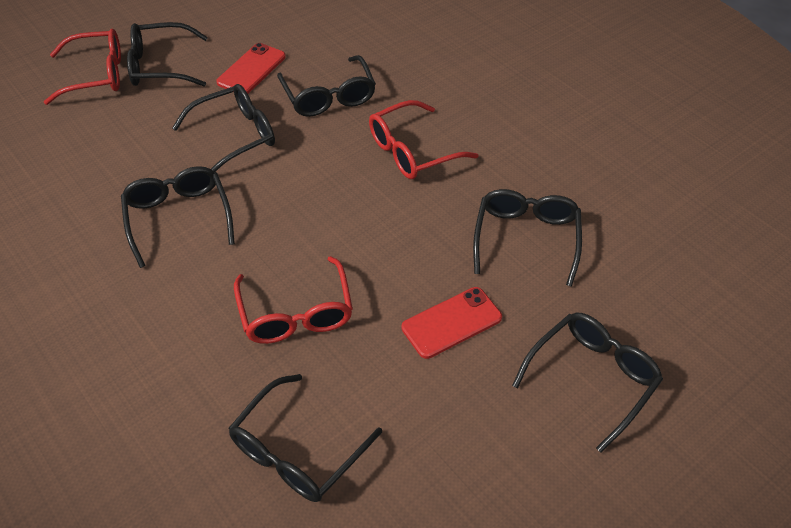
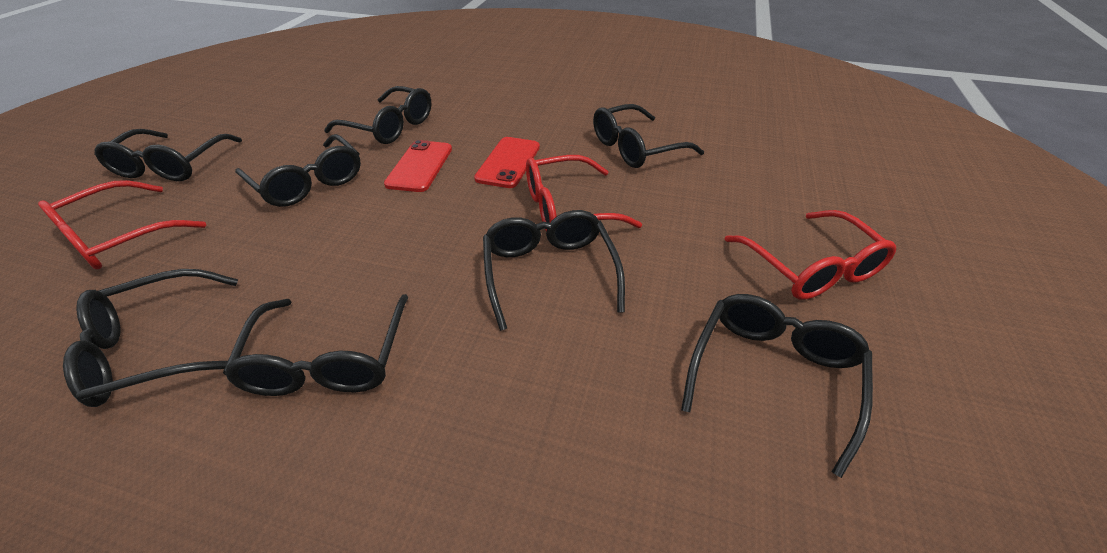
black glasses: 7 -> 8

